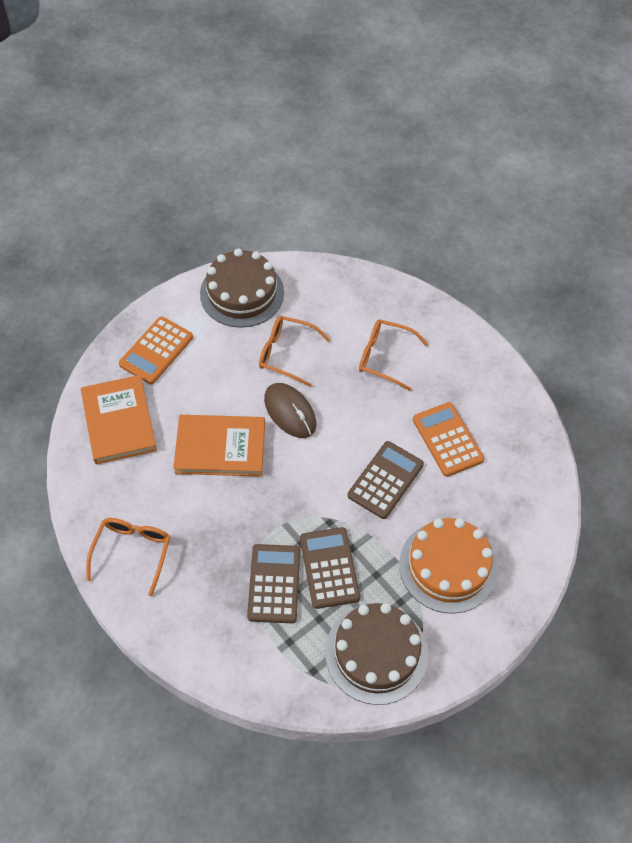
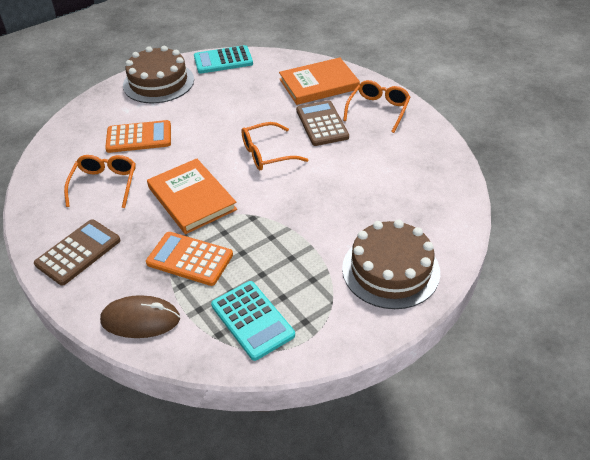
brown calculator: 3 -> 2
orange cake: 1 -> 0
turquoise calculator: 0 -> 2

